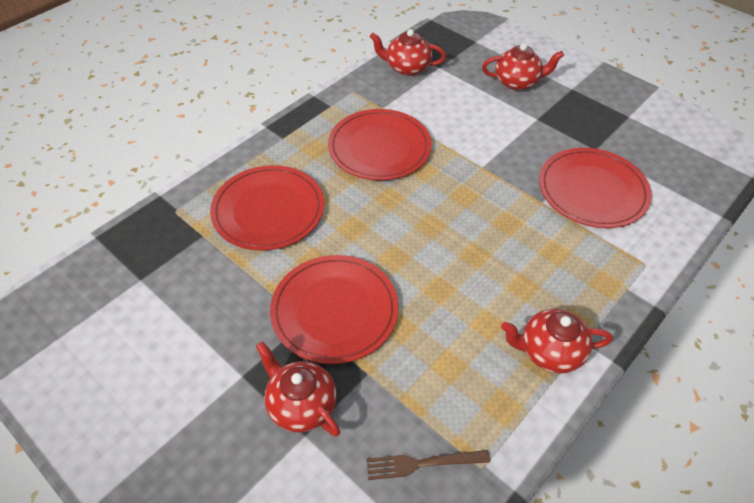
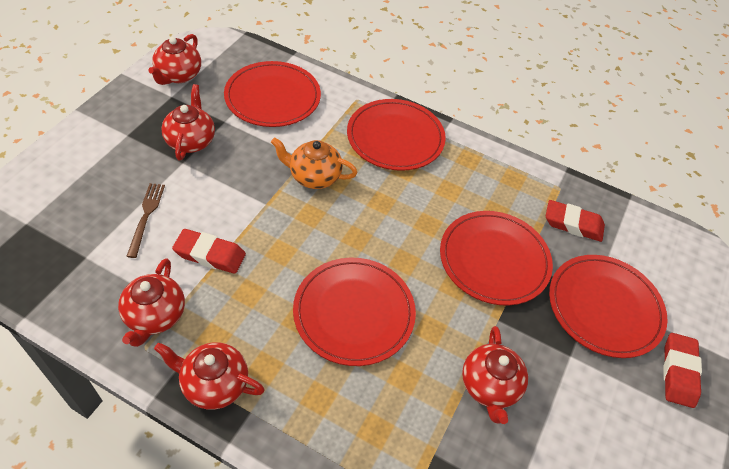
orange teapot: 0 -> 1
red eraser: 0 -> 3
red plate: 4 -> 5
red teapot: 4 -> 5

